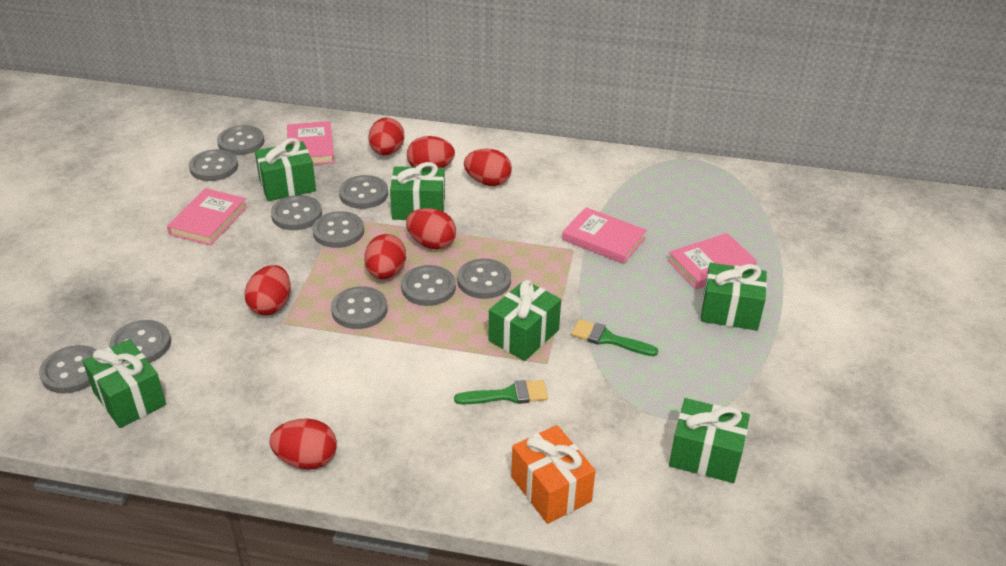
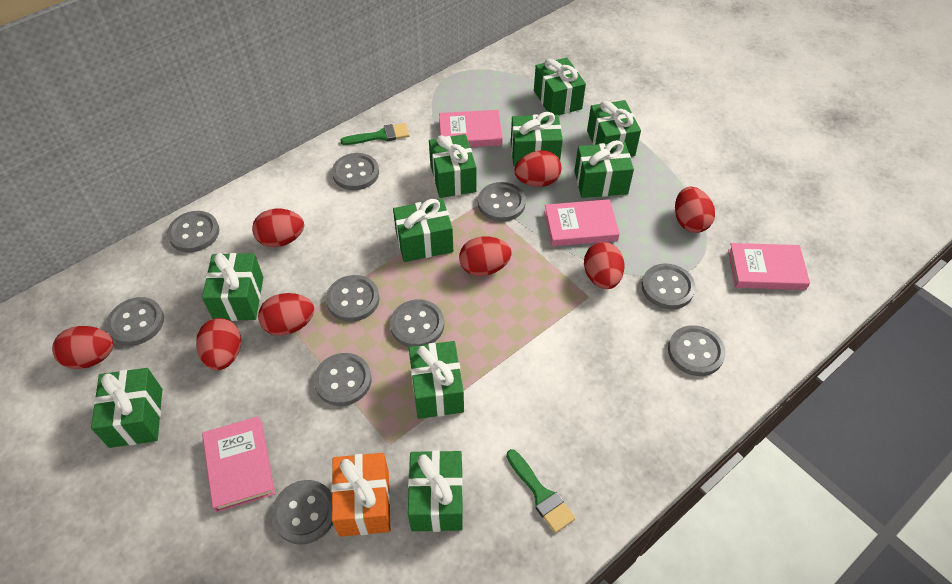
green gift: 6 -> 10
red egg: 7 -> 8

